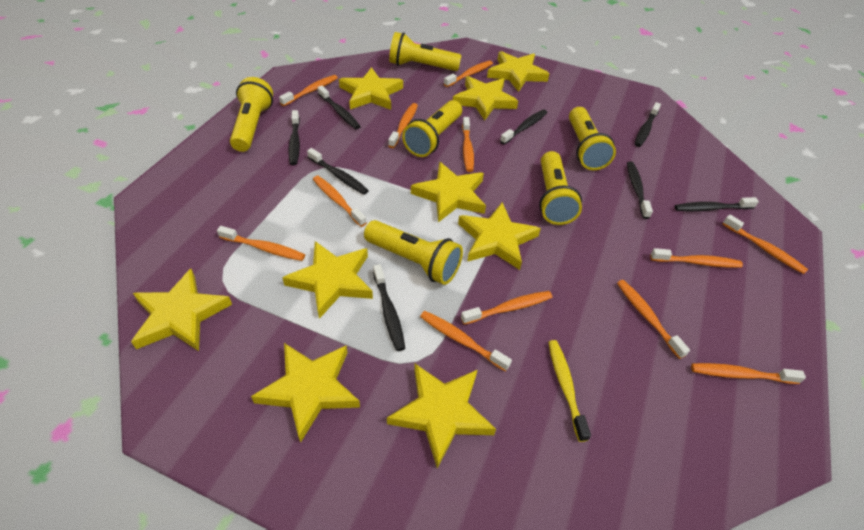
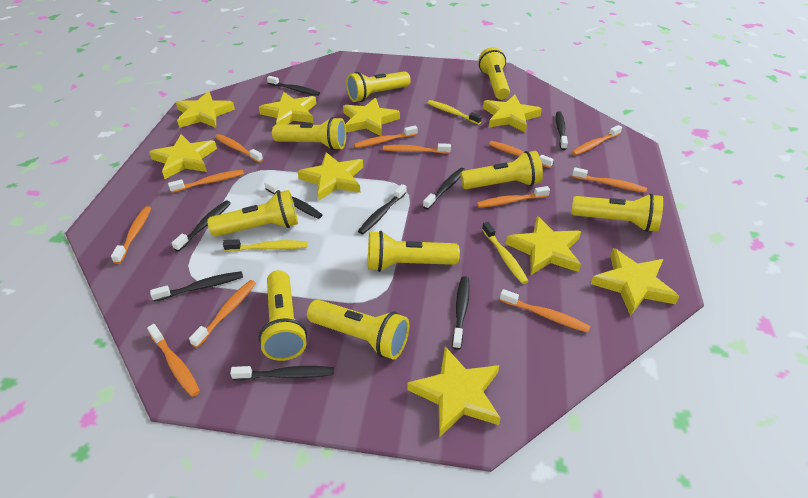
black toothbrush: 8 -> 9
yellow flashlight: 6 -> 9
yellow toothbrush: 1 -> 3

